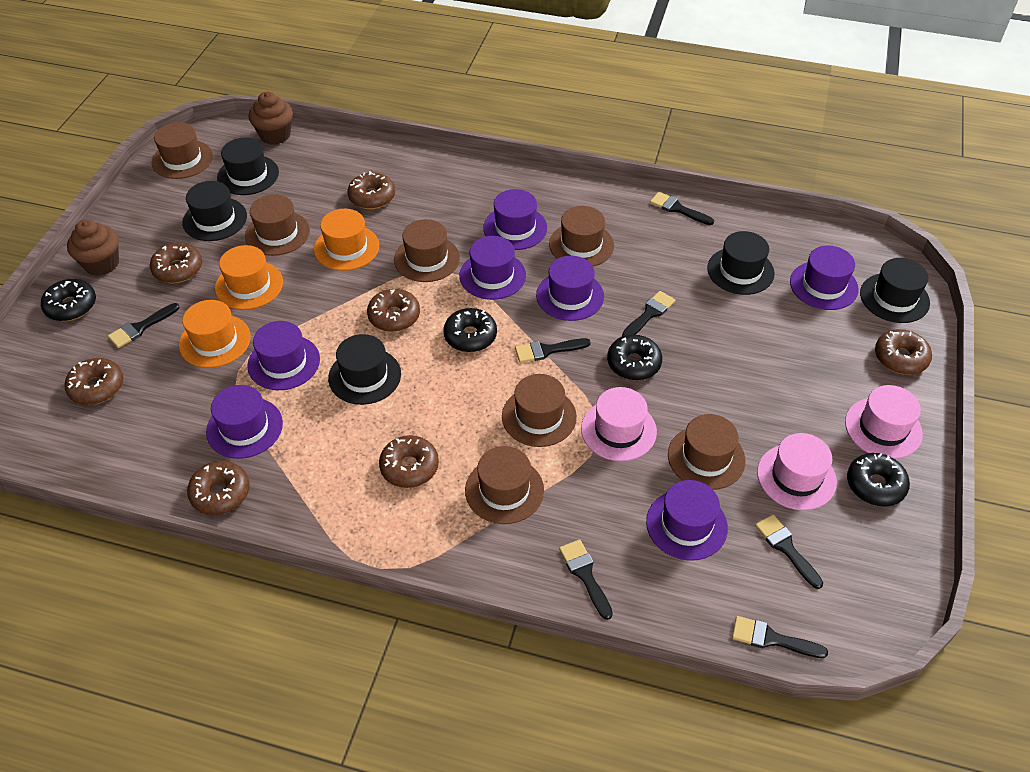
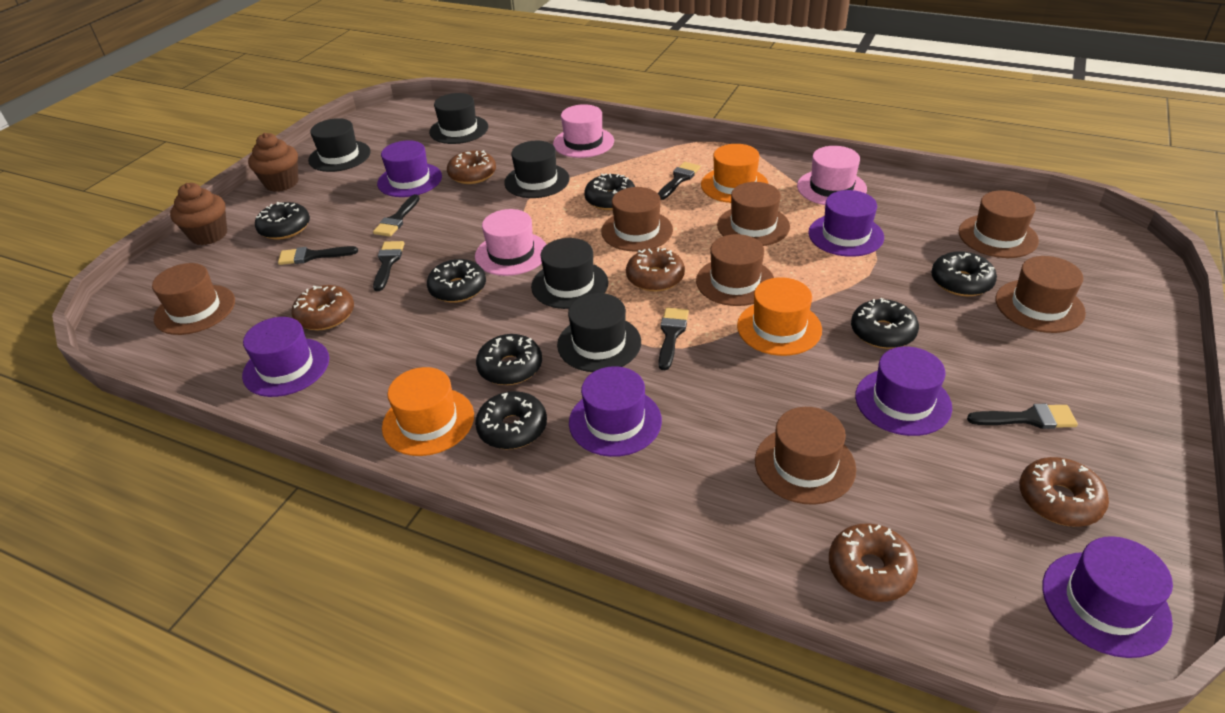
black brush: 7 -> 6
black donut: 4 -> 7
brown donut: 7 -> 5
purple hat: 7 -> 6

